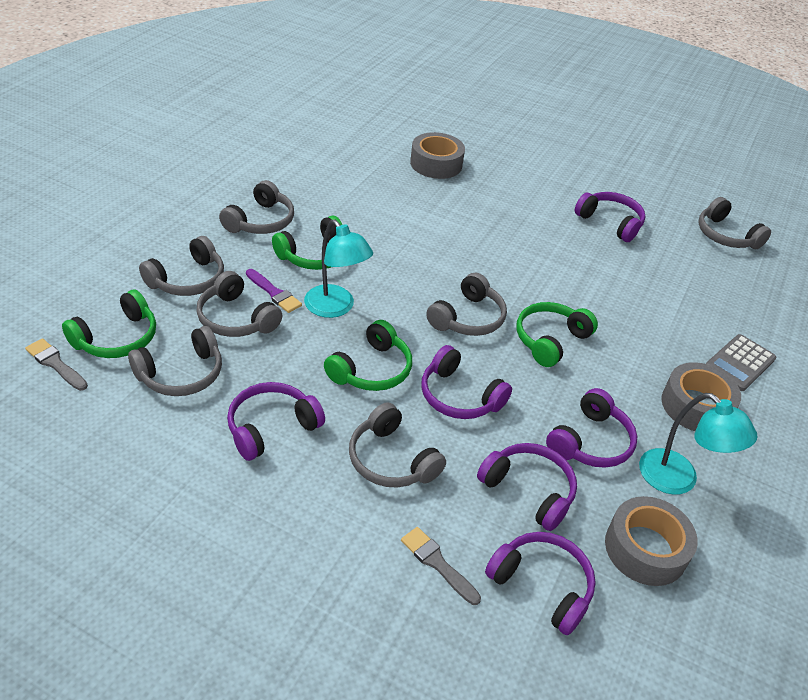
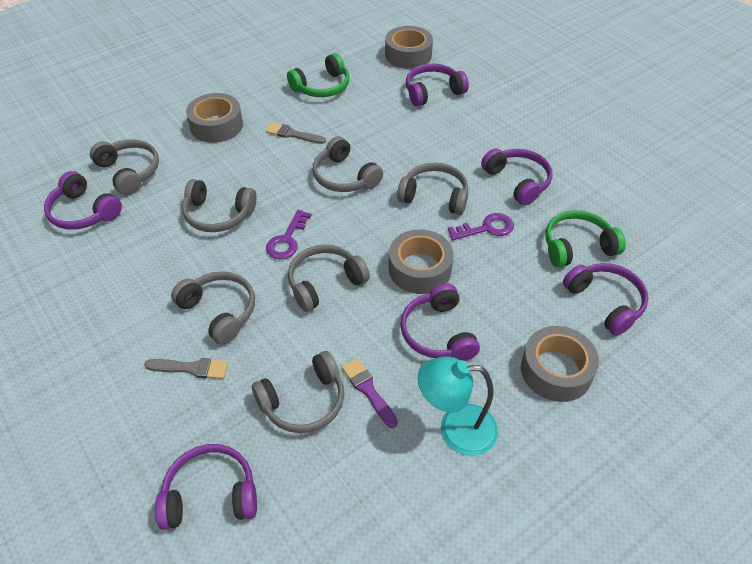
green headphones: 4 -> 2
grey calculator: 1 -> 0
grey tape: 3 -> 4
purple key: 0 -> 2
turquoise lamp: 2 -> 1

